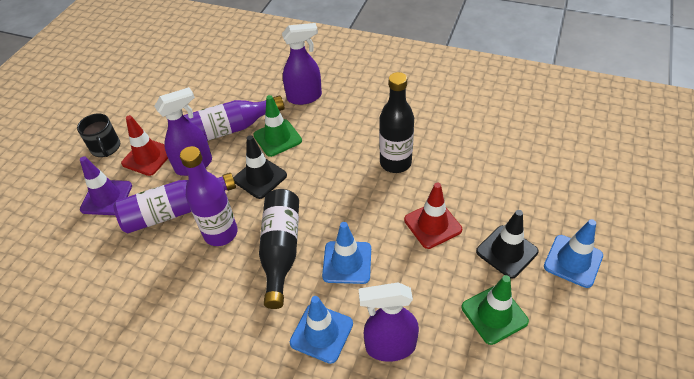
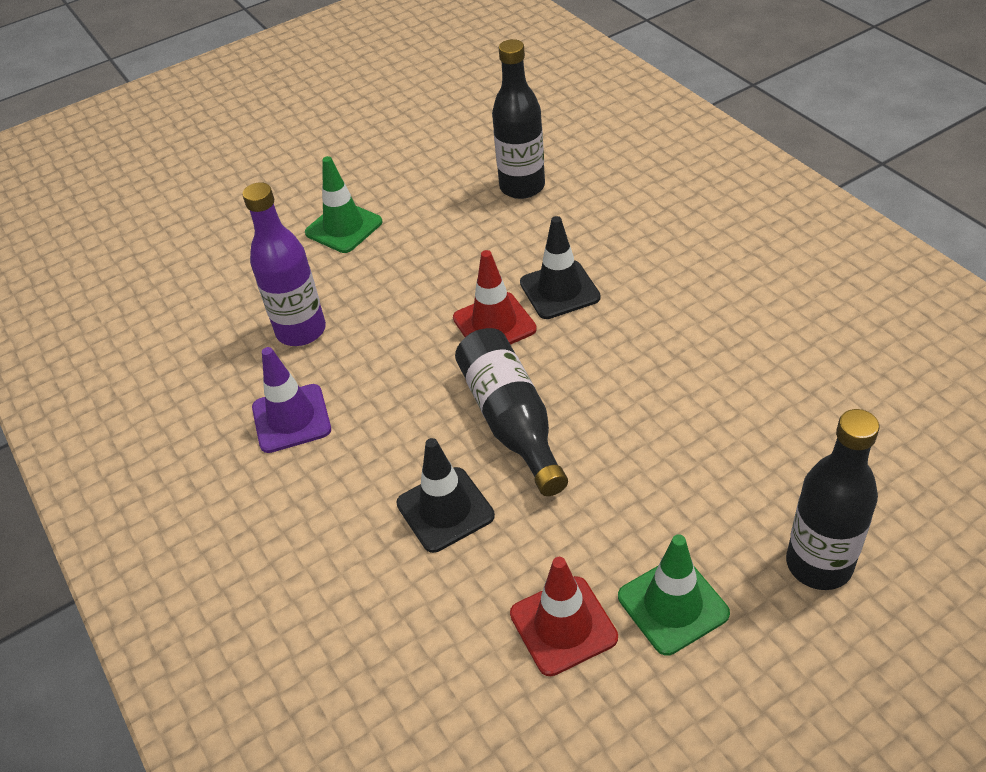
black bottle: 2 -> 3
black mug: 1 -> 0
blue traffic cone: 3 -> 0
purple bottle: 3 -> 1
purple spray bottle: 3 -> 0

